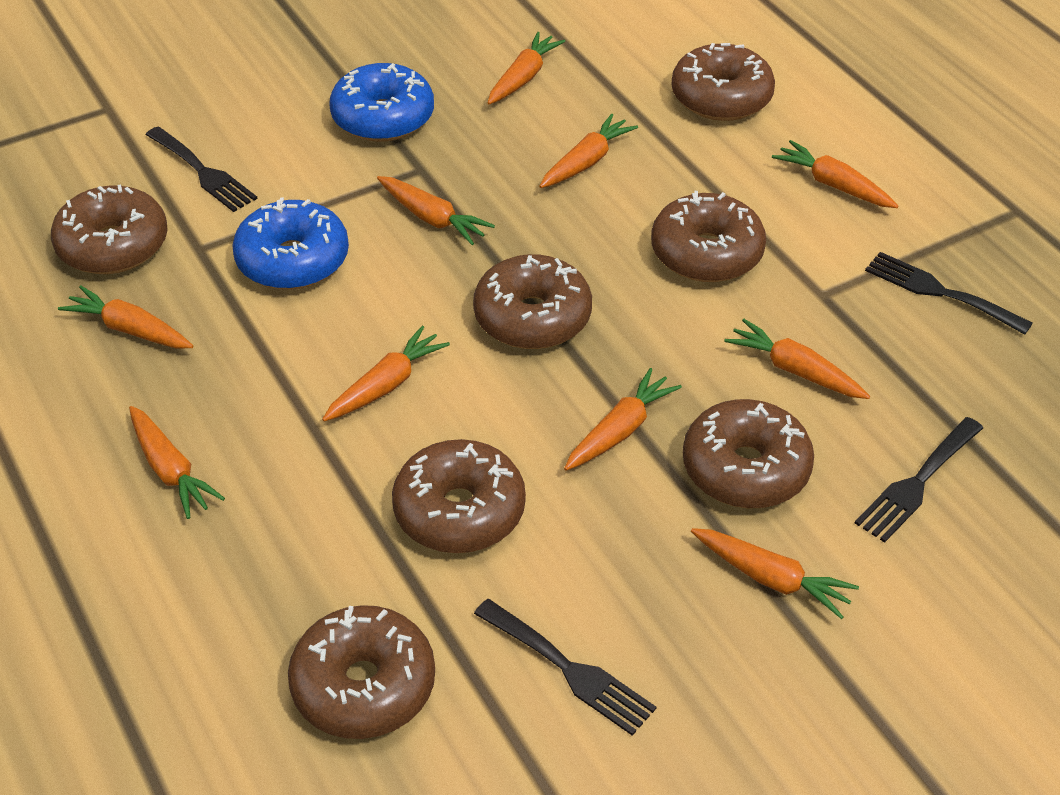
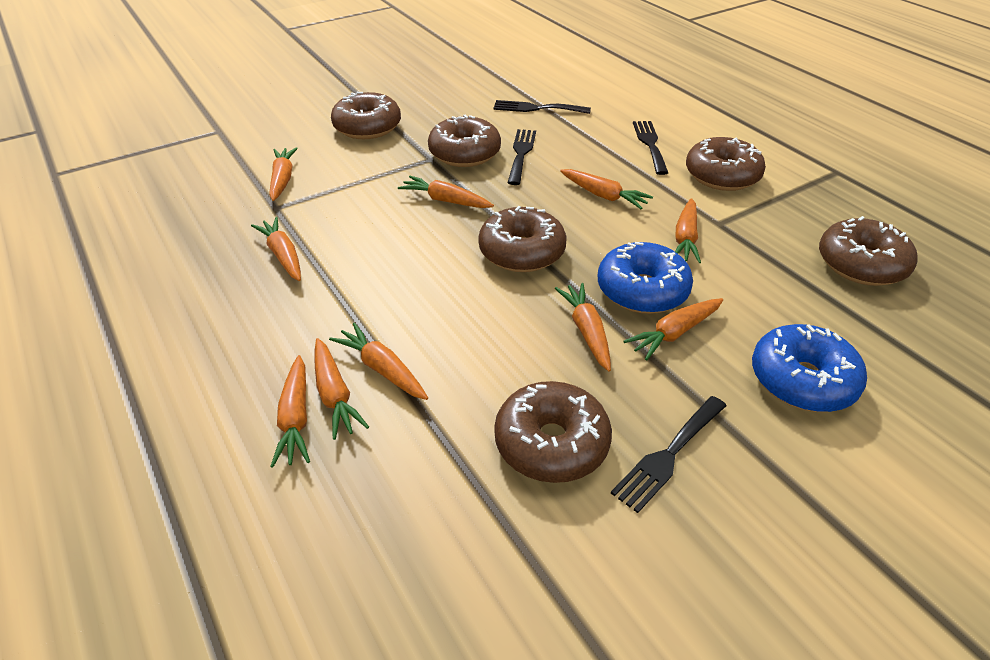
brown donut: 7 -> 6

